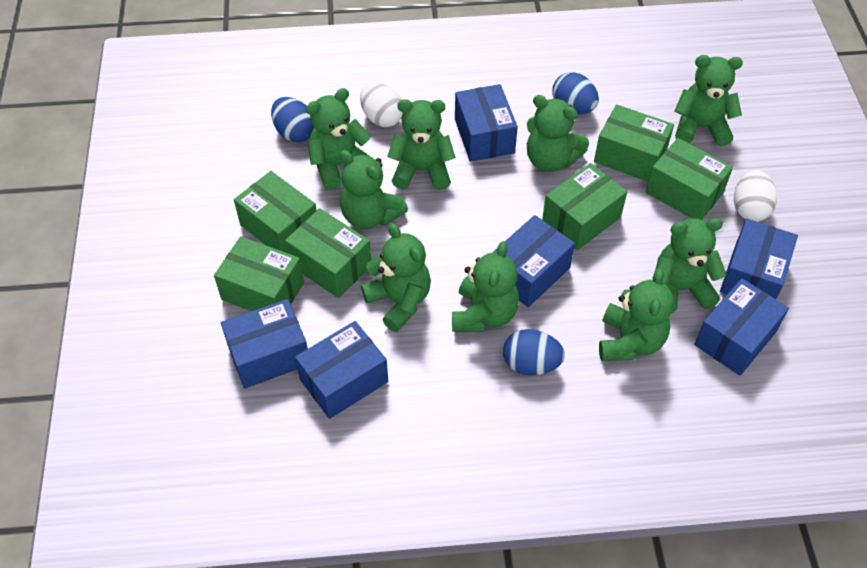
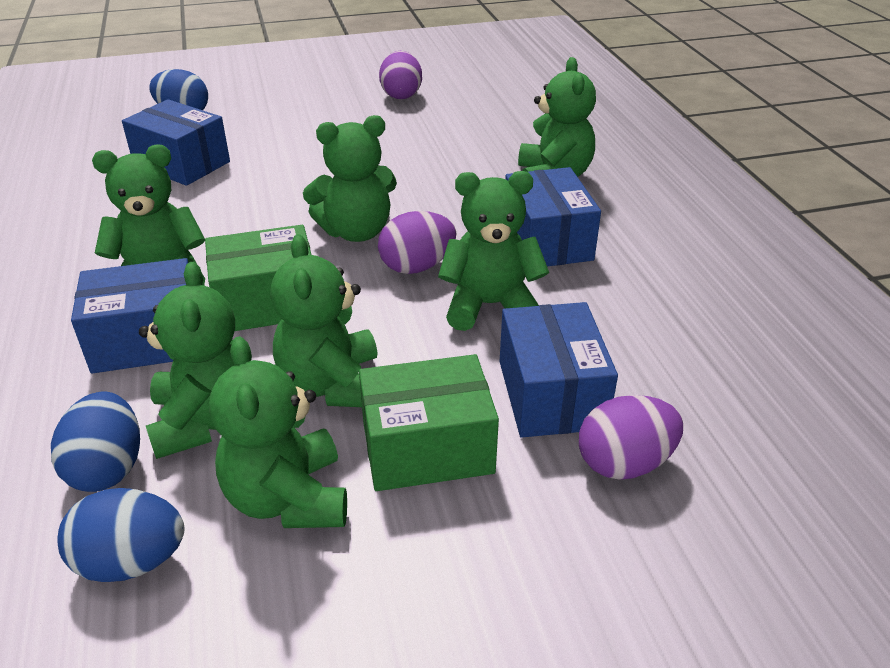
blue box: 6 -> 4
green box: 6 -> 2
green teddy bear: 9 -> 7
purple egg: 0 -> 3
white egg: 2 -> 0

